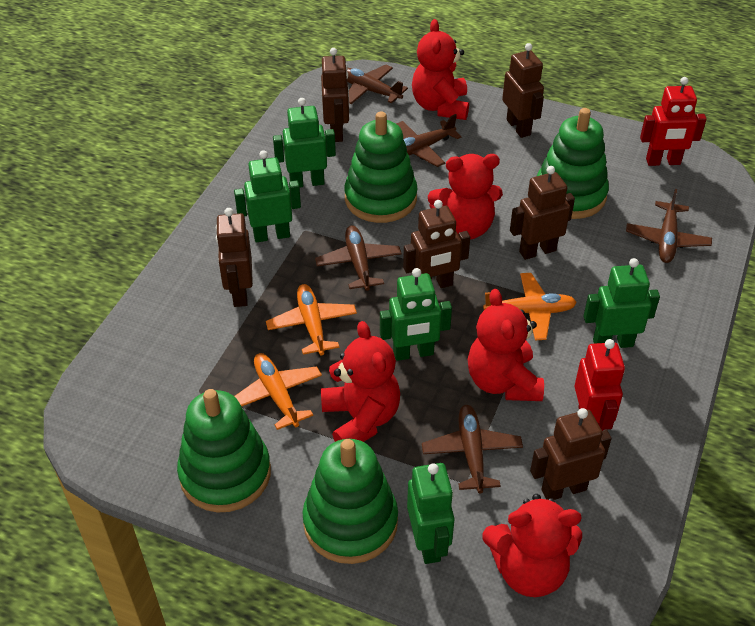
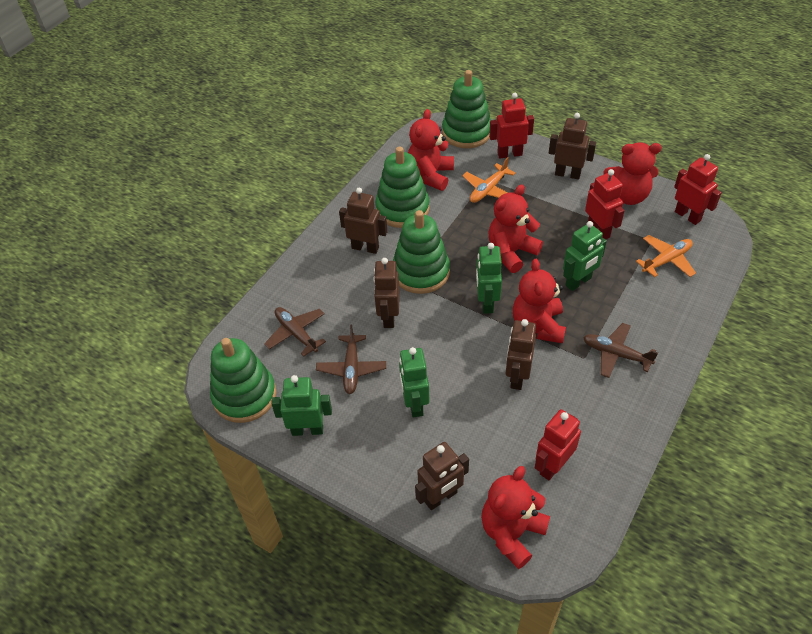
brown plane: 5 -> 3
brown robot: 6 -> 5
green robot: 5 -> 4
orange plane: 3 -> 2
red robot: 2 -> 4

